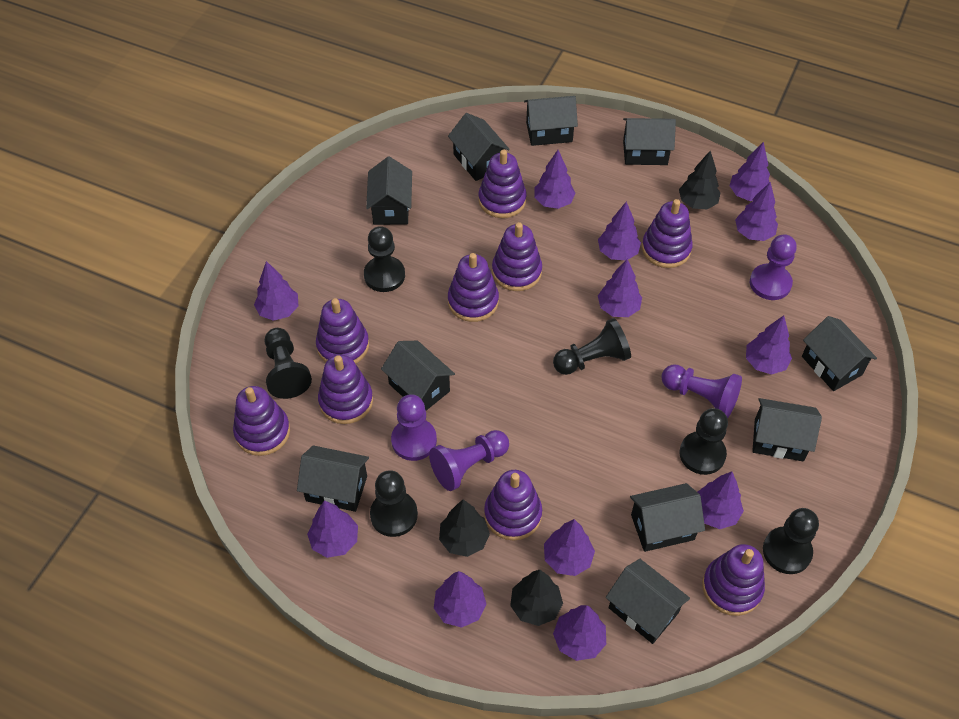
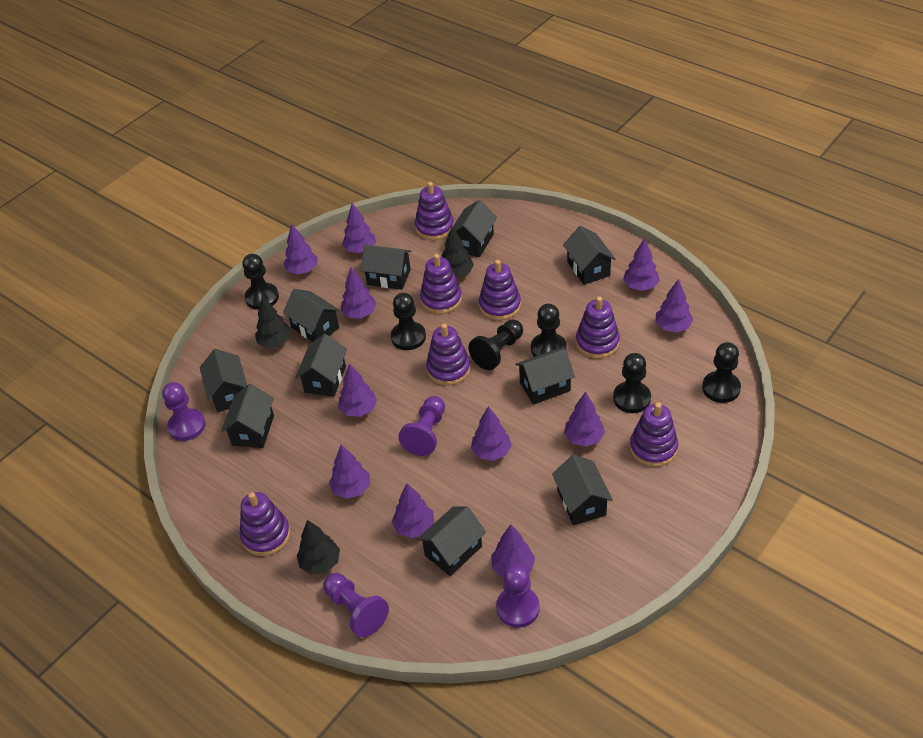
purple stacking toy: 9 -> 7
purple tree: 12 -> 11

